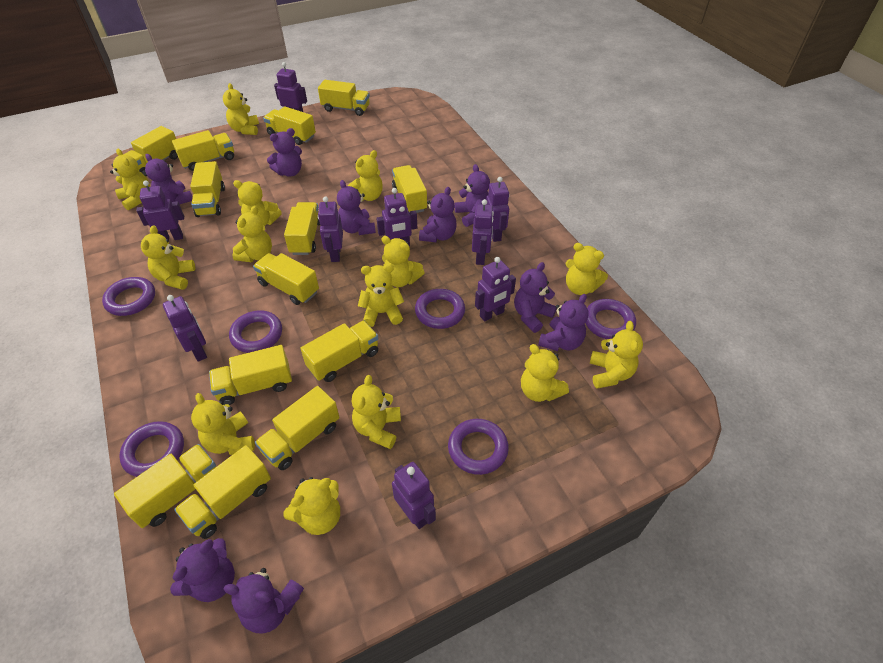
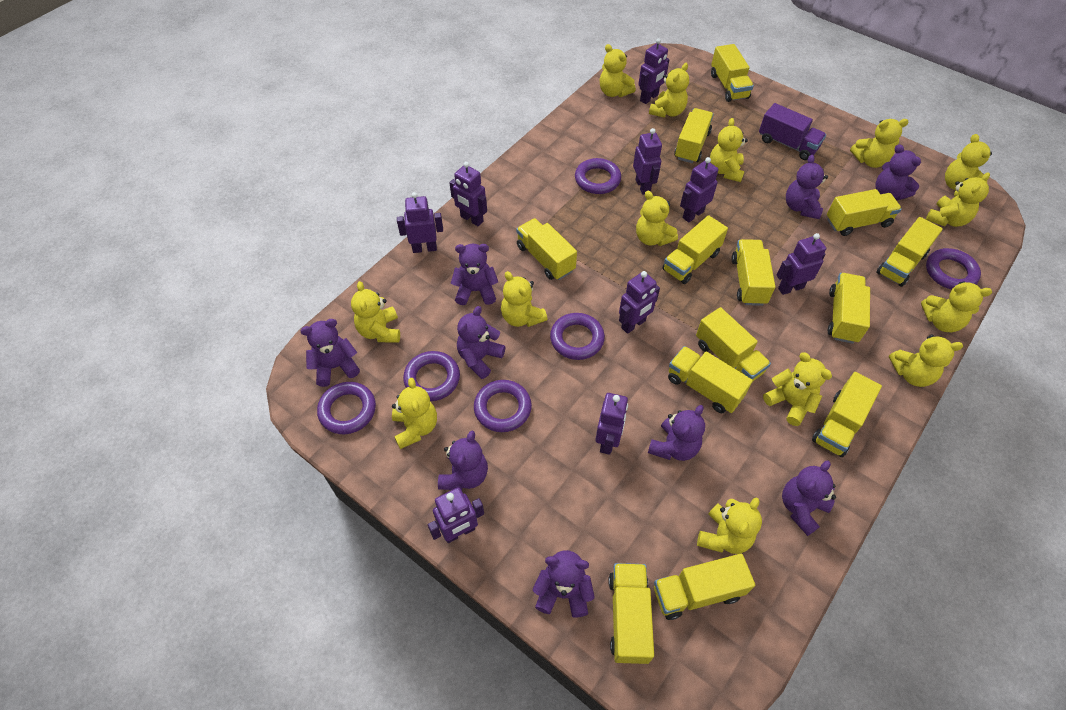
purple truck: 0 -> 1

